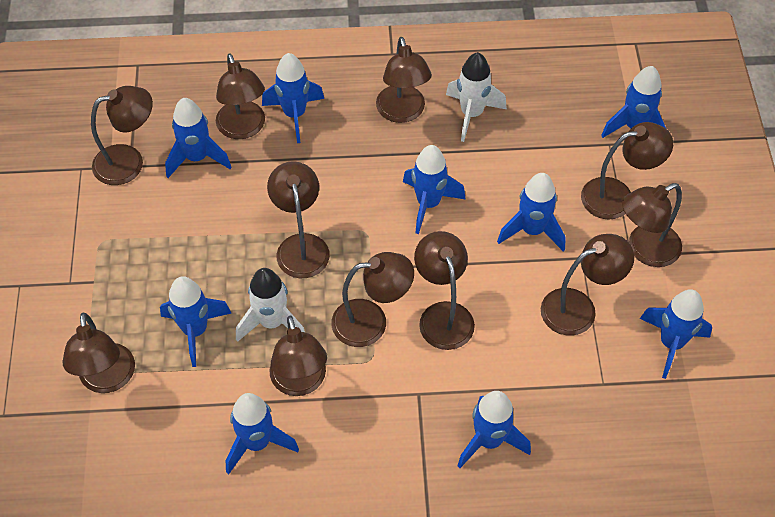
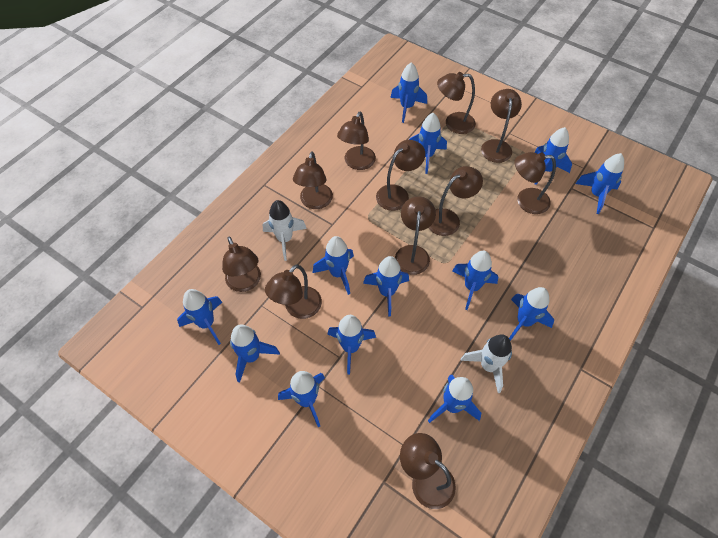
blue rocket: 9 -> 13

